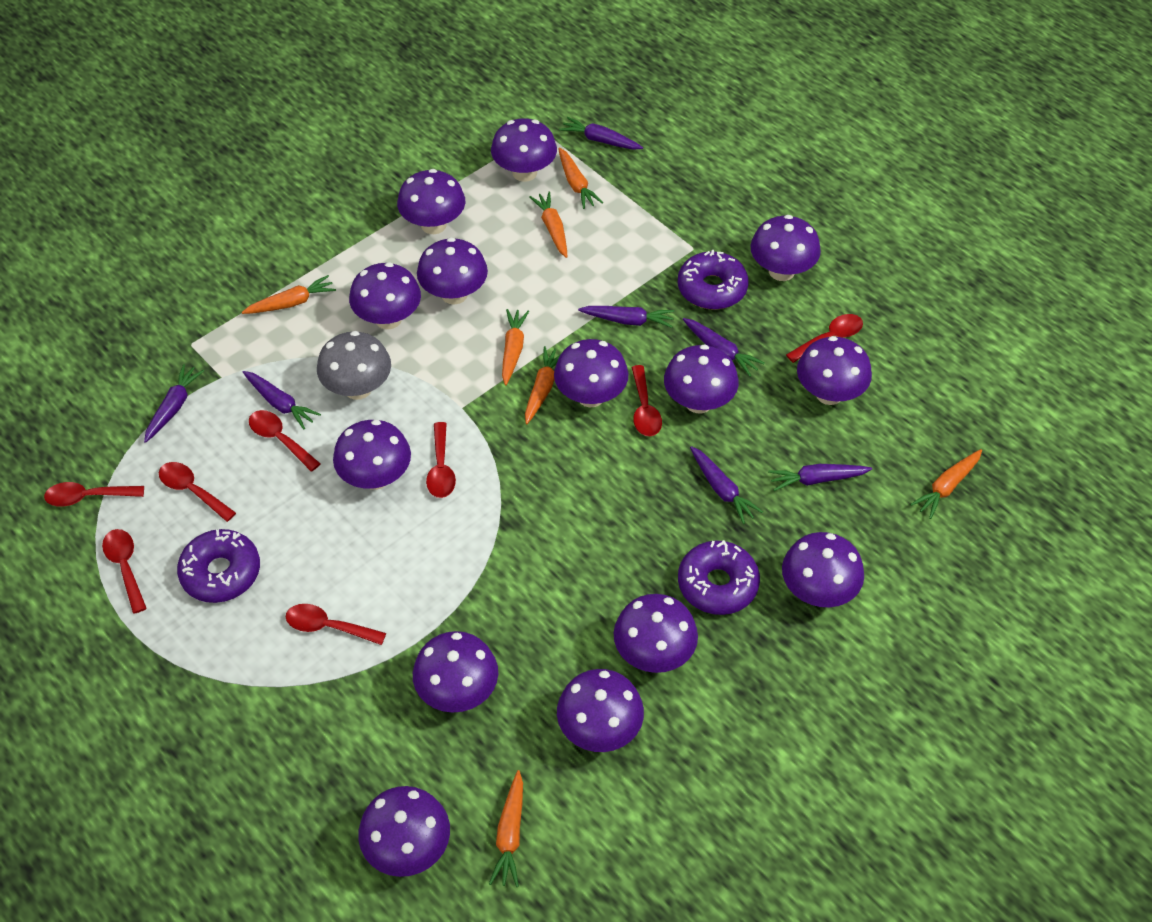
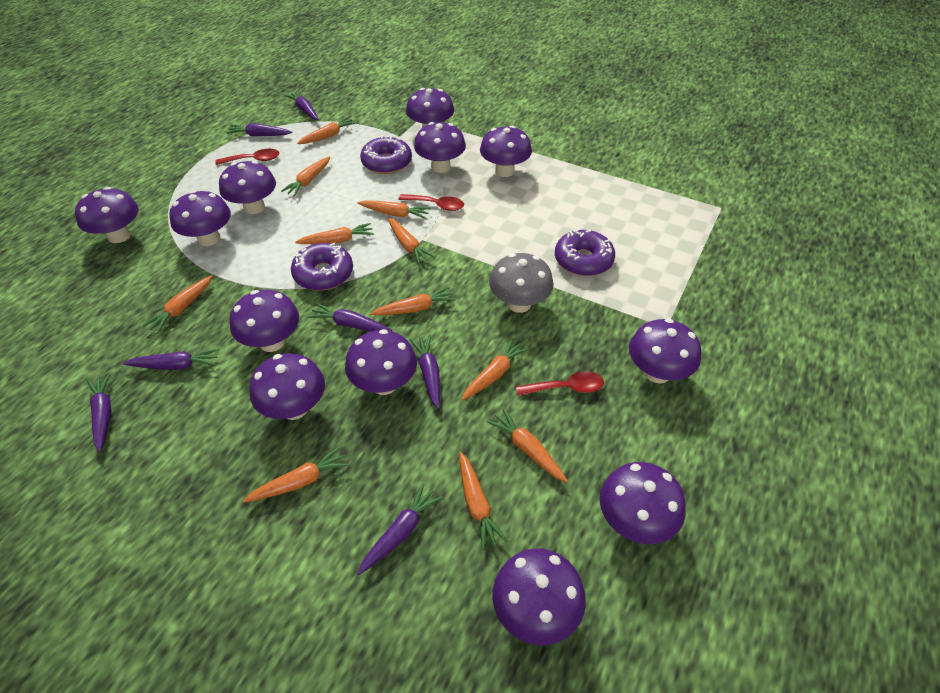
orange carrot: 7 -> 11
purple mushroom: 14 -> 12
red spoon: 8 -> 3

